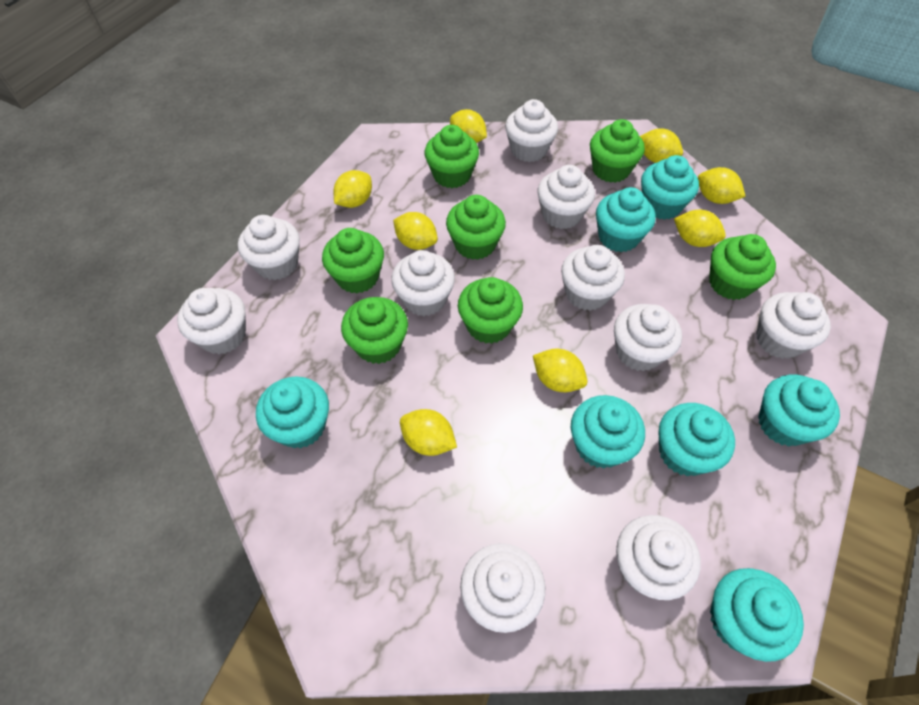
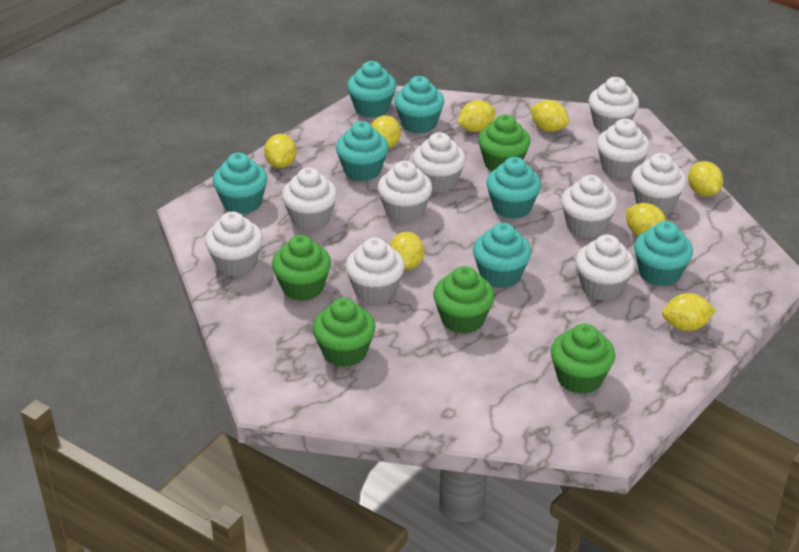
green cupcake: 7 -> 5

